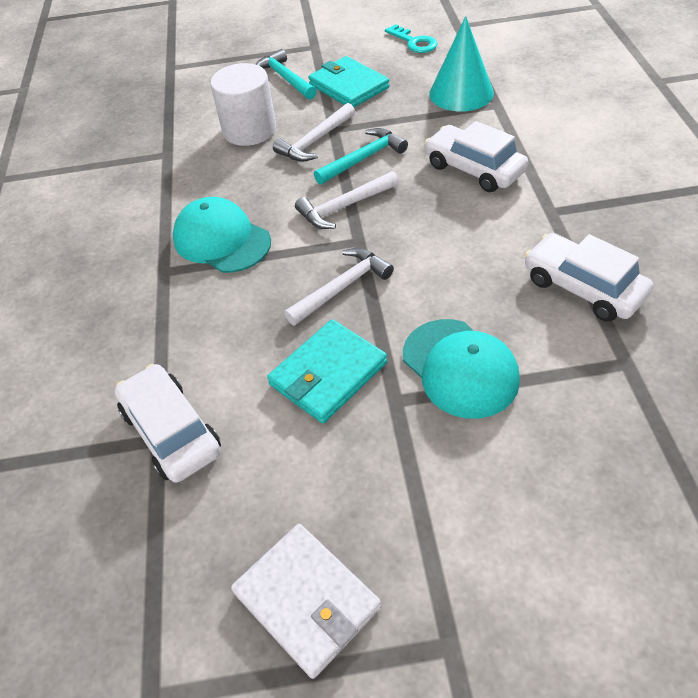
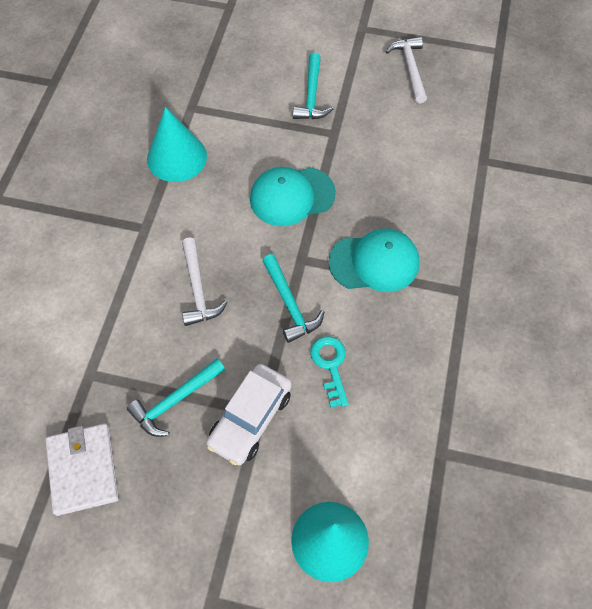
turquoise cone: 1 -> 2
turquoise hammer: 2 -> 3
turquoise wallet: 2 -> 0
white car: 3 -> 1
white cylinder: 1 -> 0
white hammer: 3 -> 2

